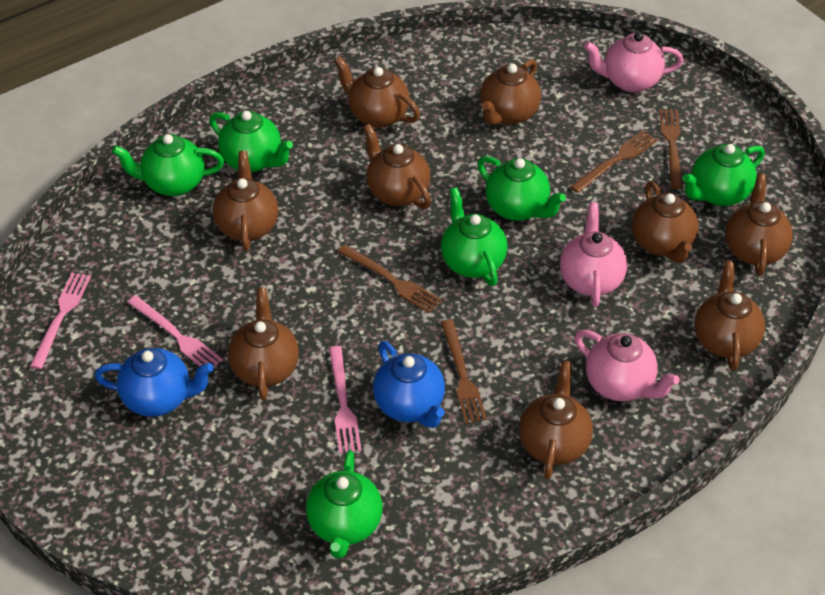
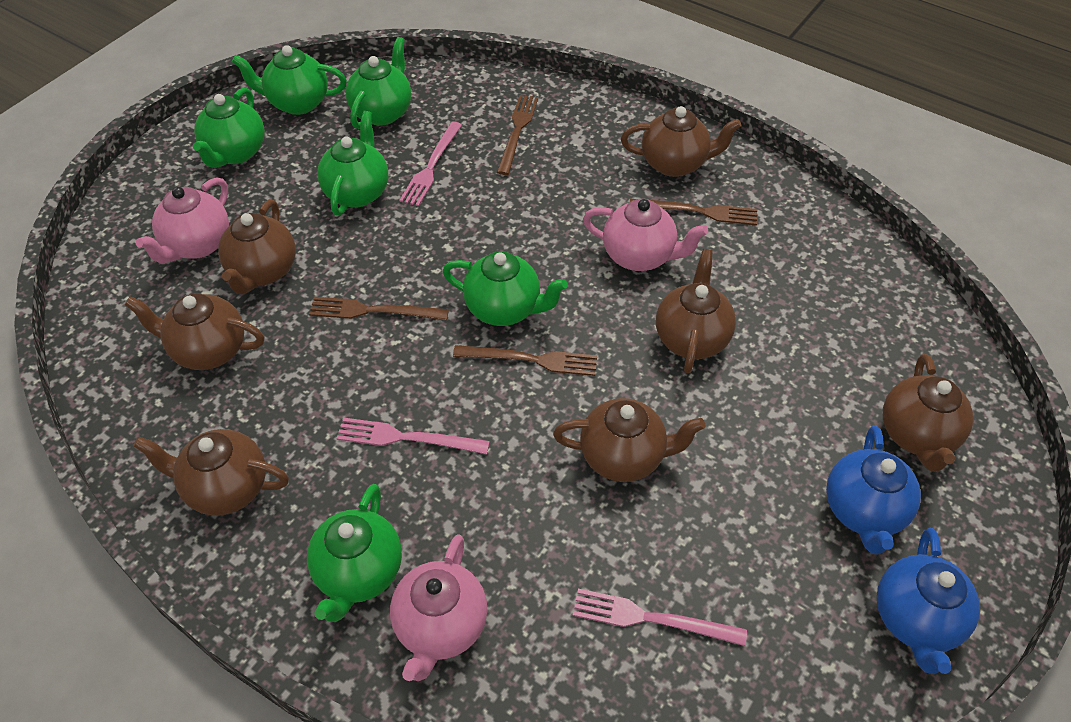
brown teapot: 9 -> 7

